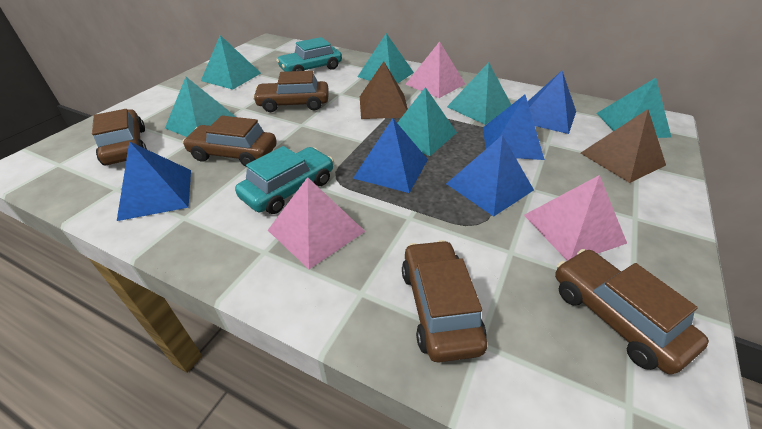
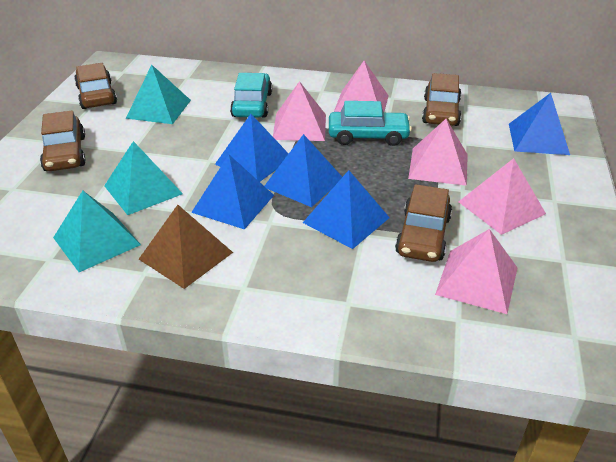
brown car: 5 -> 4
brown pyramid: 2 -> 1
pink pyramid: 3 -> 5
turquoise pyramid: 6 -> 3

